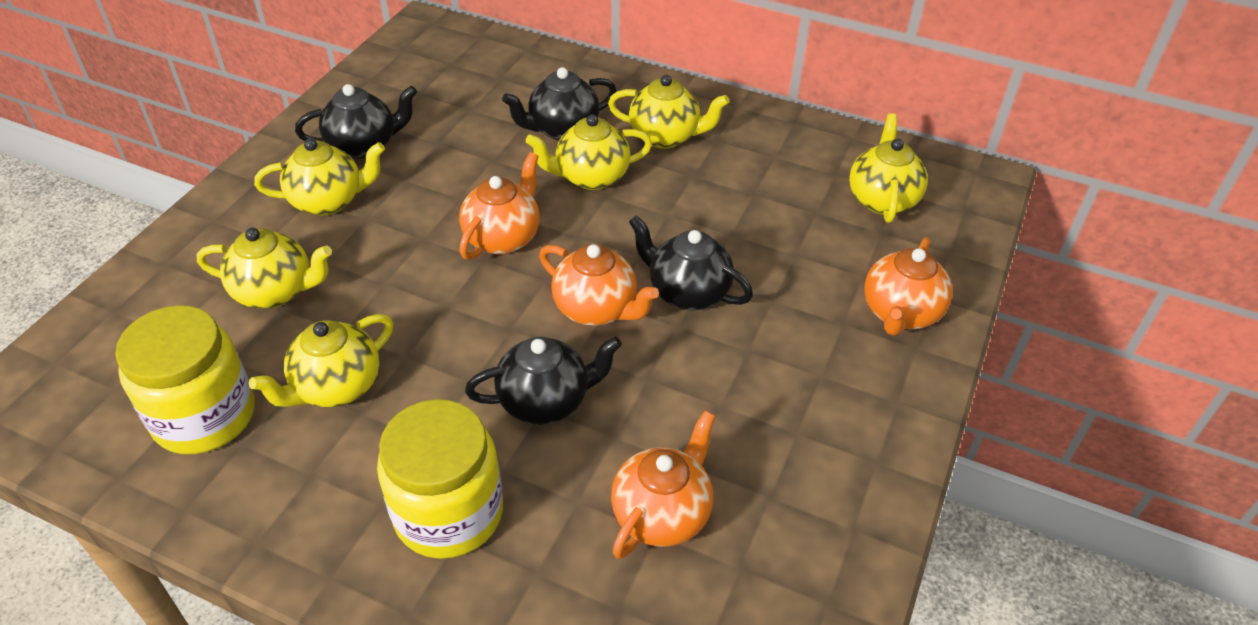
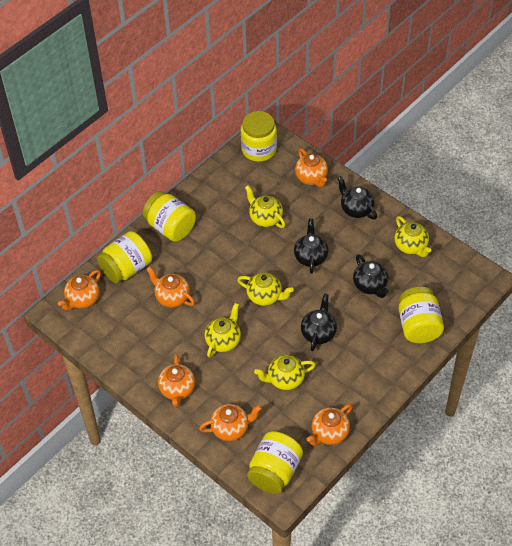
orange teapot: 4 -> 6
yellow jar: 2 -> 5
yellow teapot: 6 -> 5

